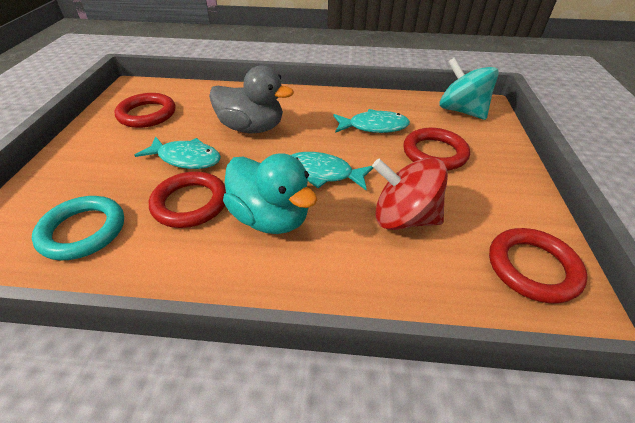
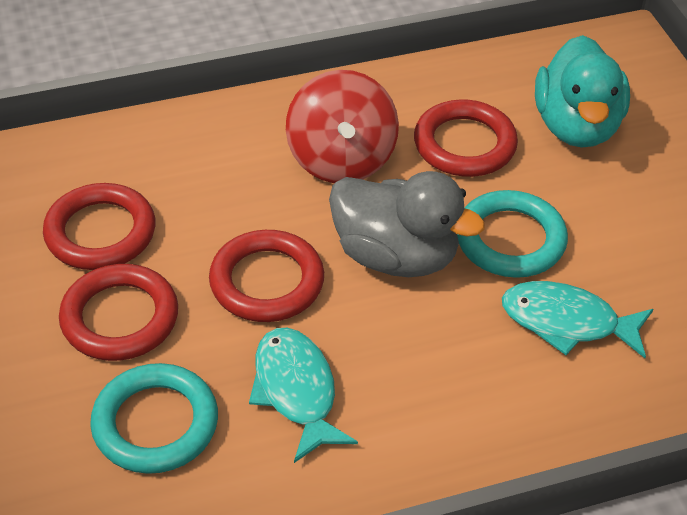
turquoise fish: 3 -> 2
turquoise ring: 1 -> 2
turquoise spinning top: 1 -> 0

